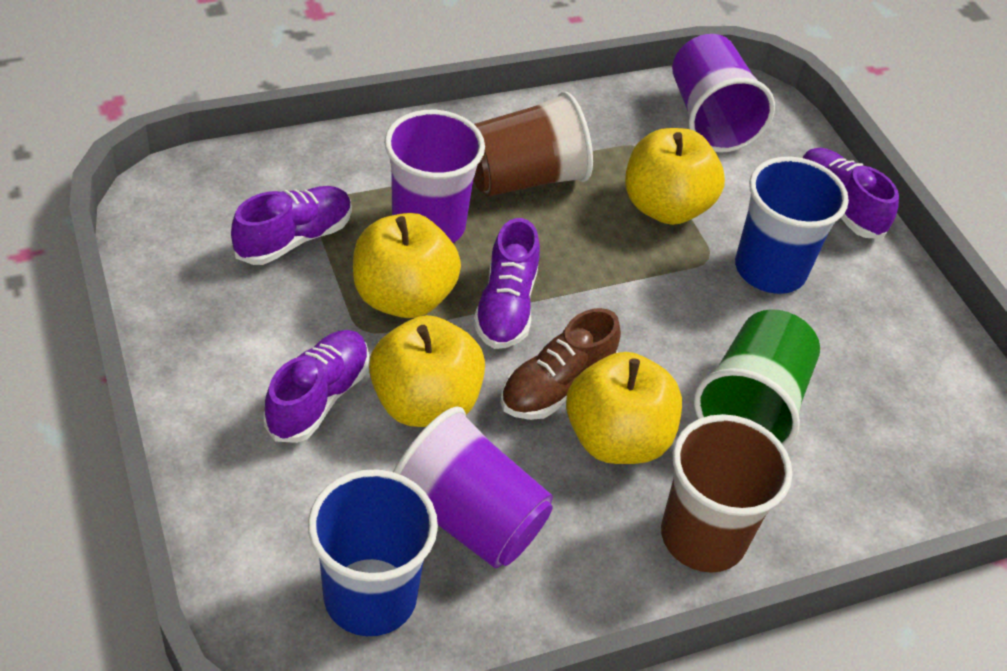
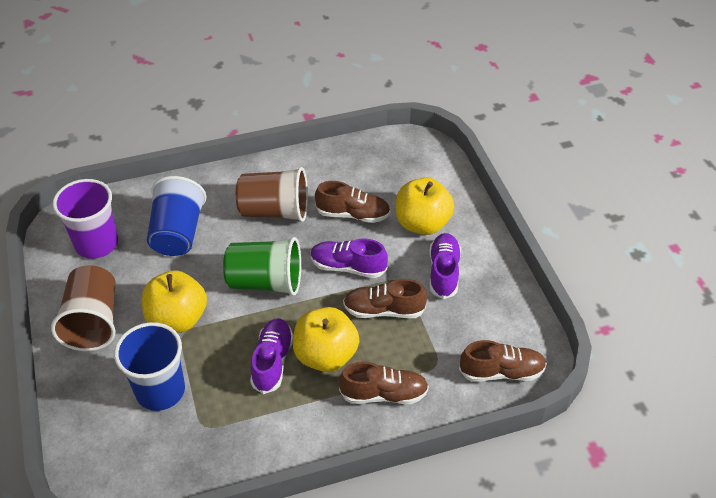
brown shoe: 1 -> 4
purple cup: 3 -> 1
purple shoe: 4 -> 3
yellow apple: 4 -> 3

